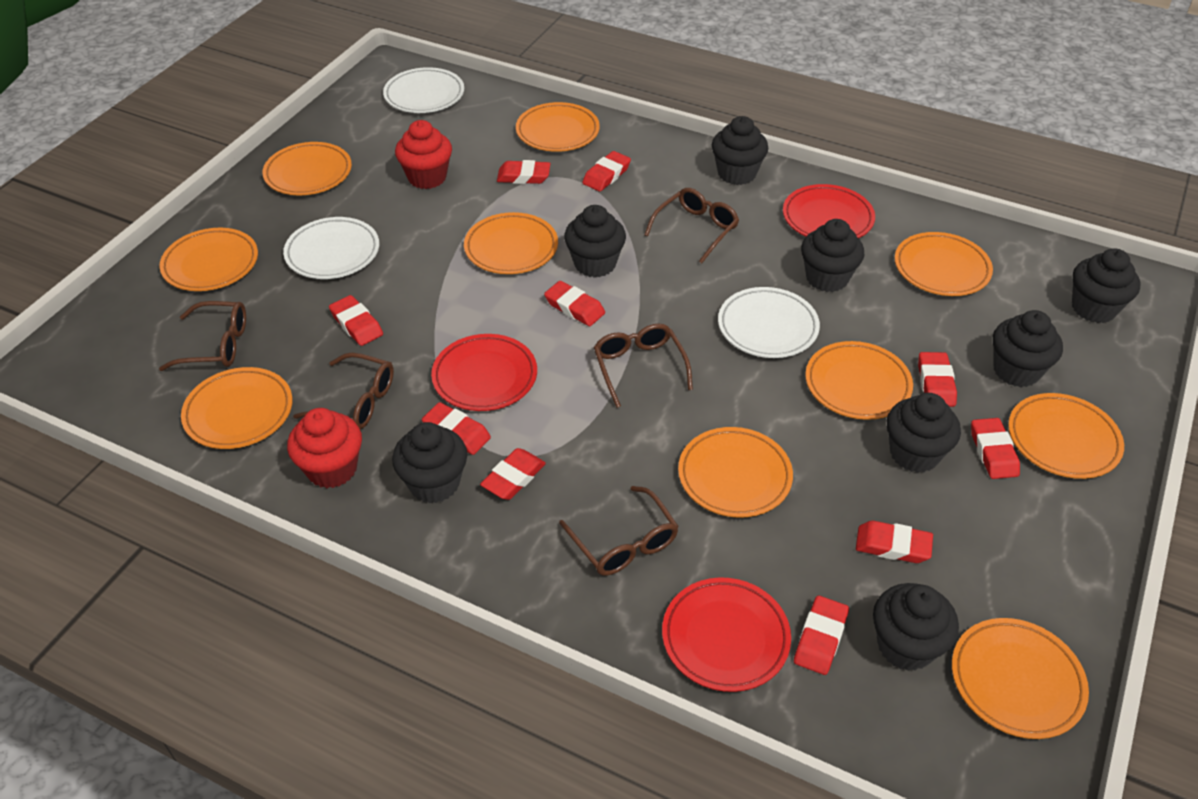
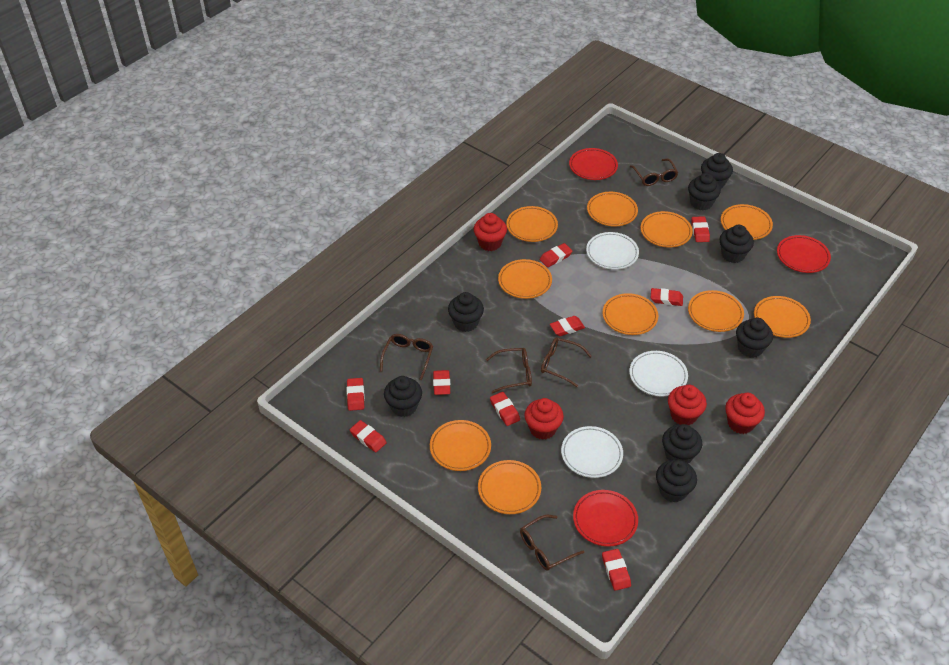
red cupcake: 2 -> 4
red eraser: 10 -> 9

